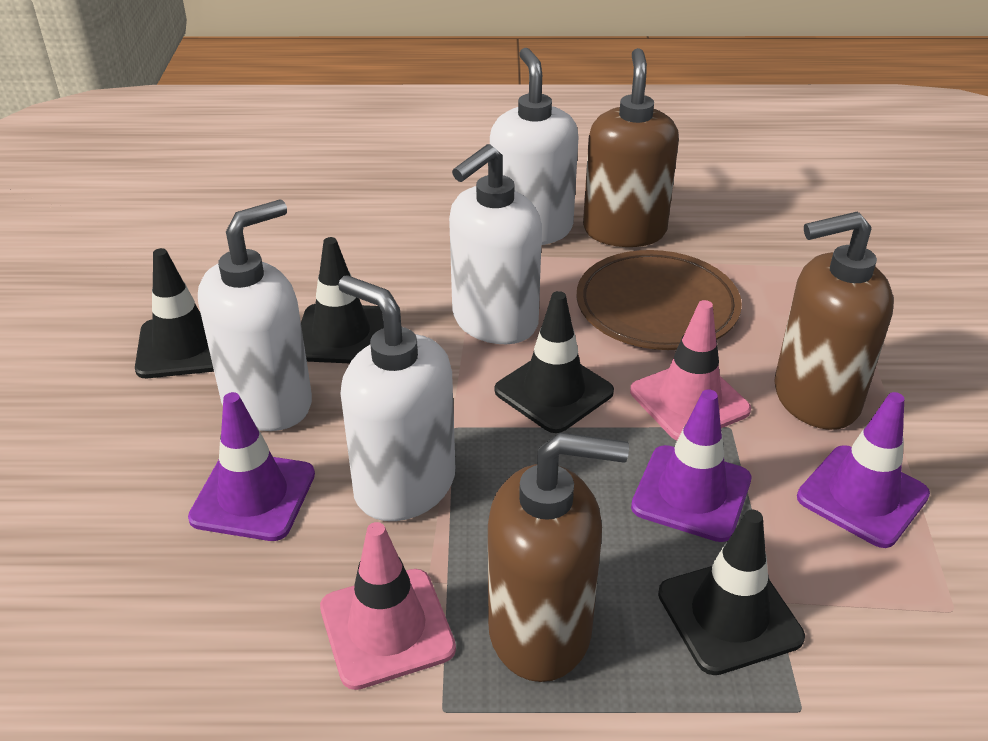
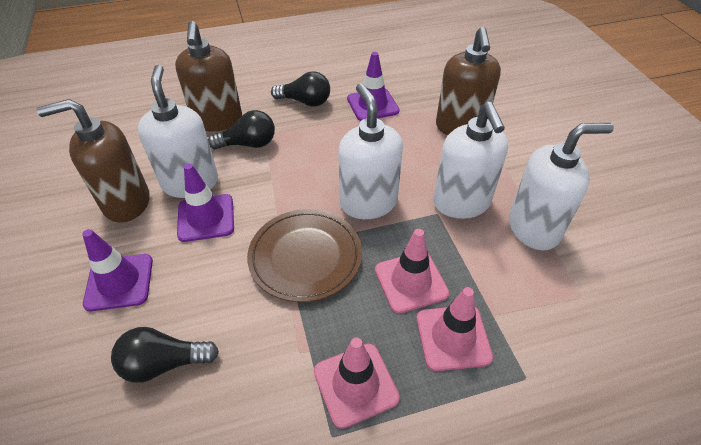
black light bulb: 0 -> 3
black traffic cone: 4 -> 0
pink traffic cone: 2 -> 3

